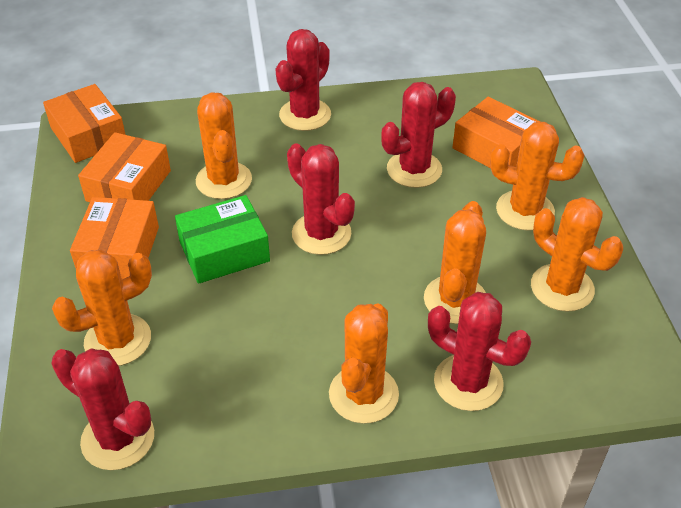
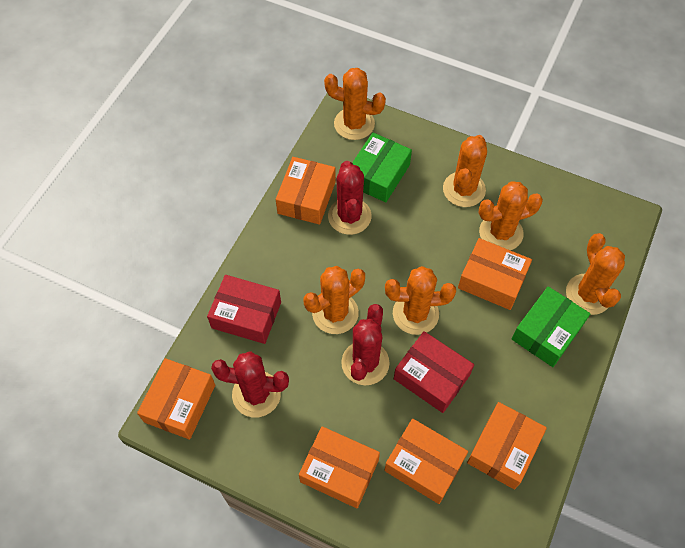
green box: 1 -> 2
orange box: 4 -> 6
red box: 0 -> 2
red cactus: 5 -> 3

